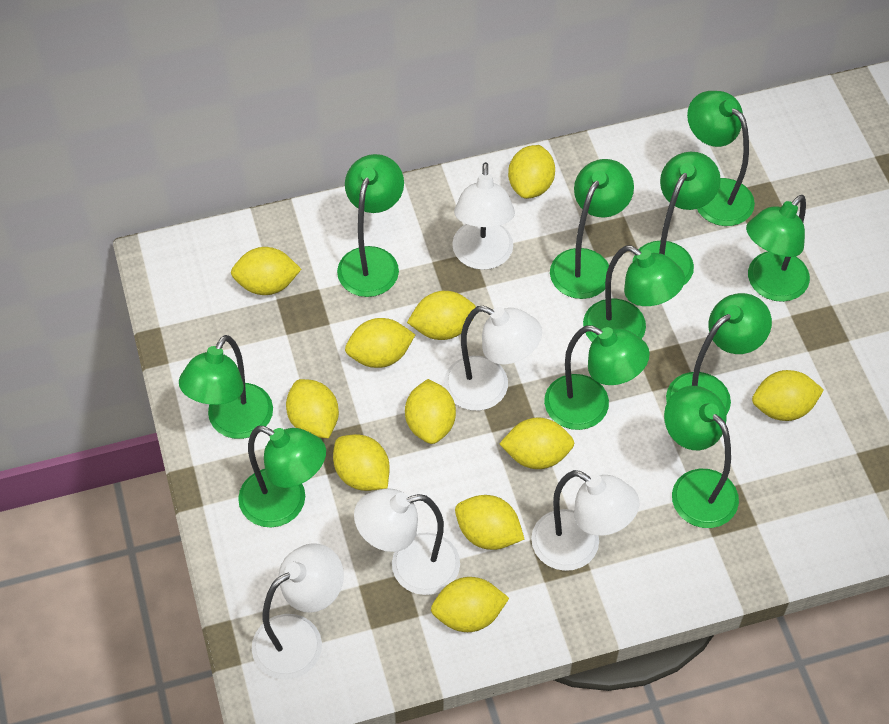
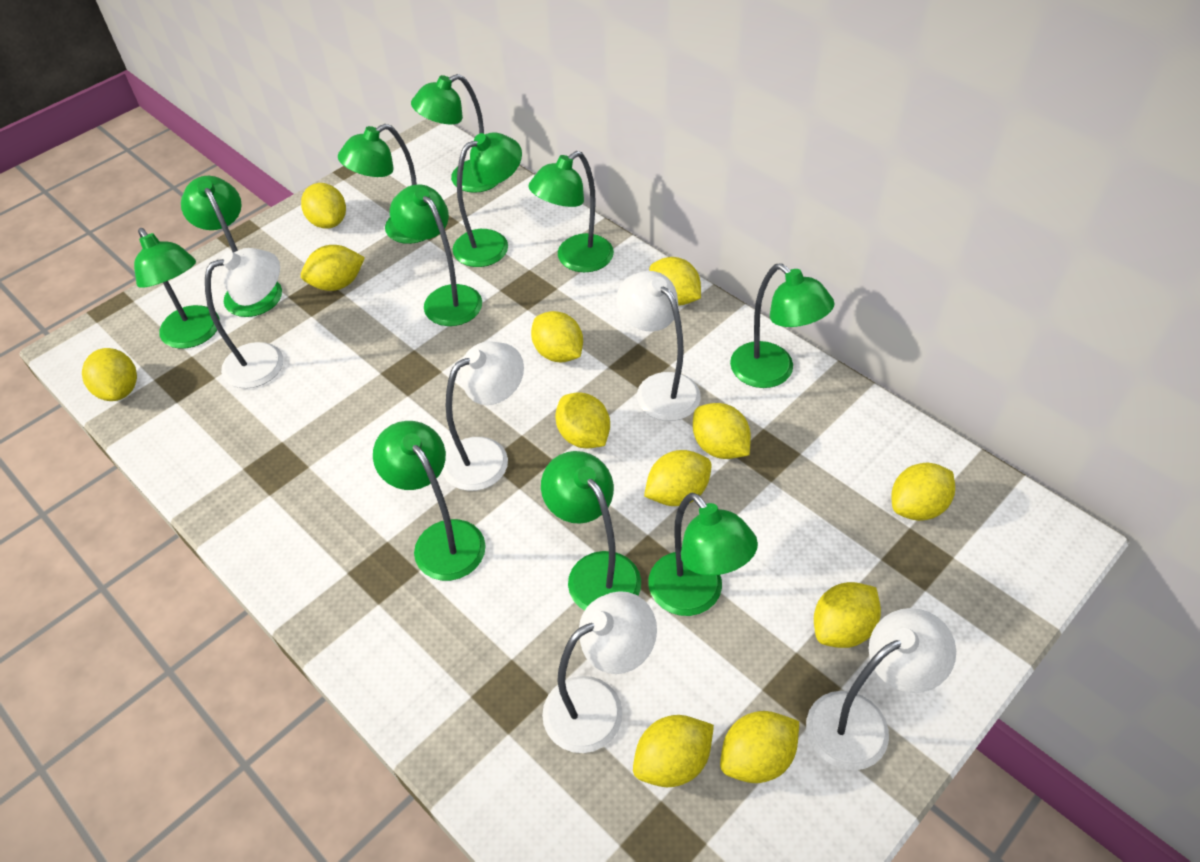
yellow lemon: 11 -> 12

